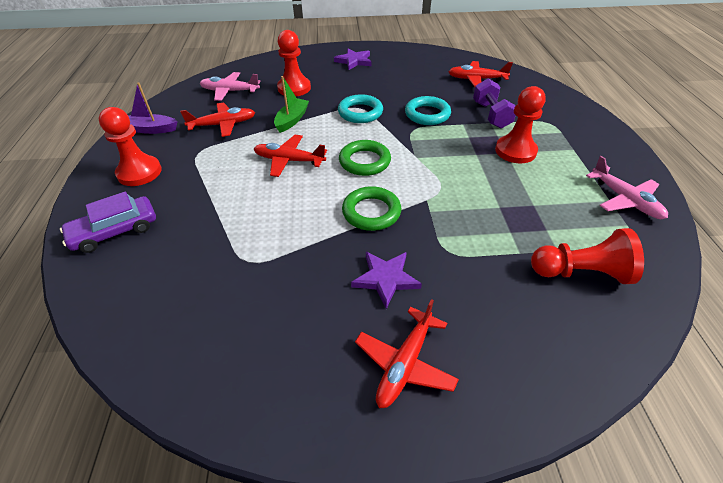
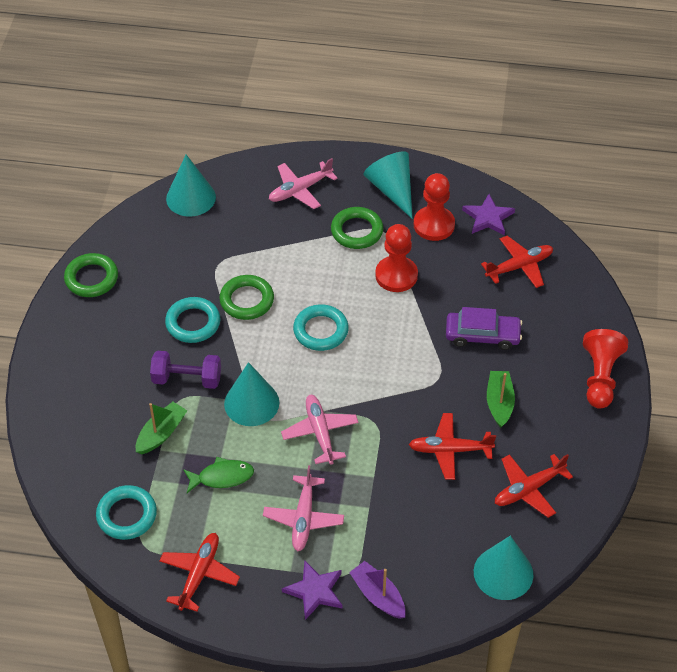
green boat: 1 -> 2
green fish: 0 -> 1
green ring: 2 -> 3
pink plane: 2 -> 3
red pawn: 4 -> 3
turquoise cone: 0 -> 4
turquoise ring: 2 -> 3

